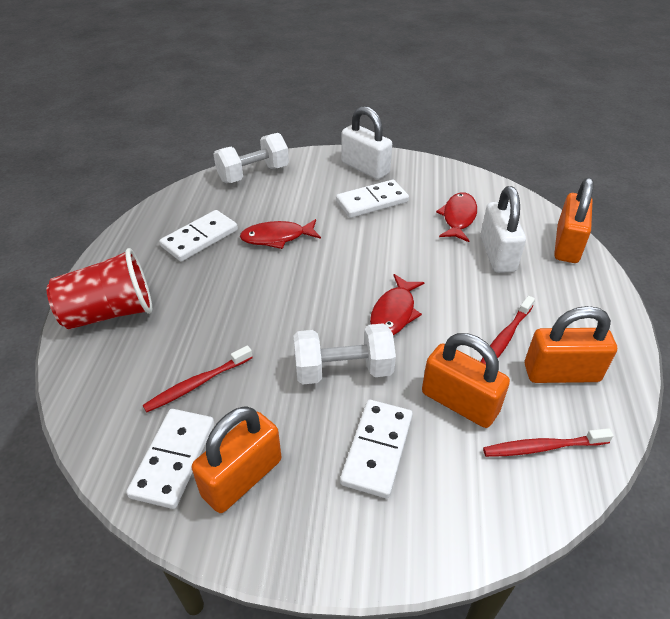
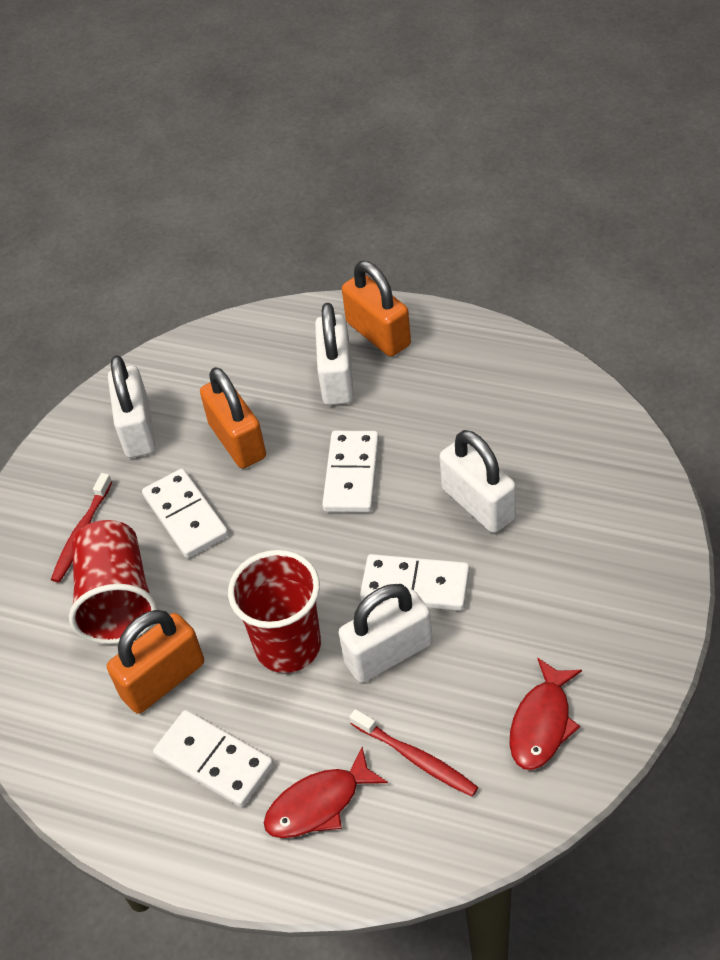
orange padlock: 4 -> 3
red cup: 1 -> 2
red fish: 3 -> 2
red toothbrush: 3 -> 2
white dumbbell: 2 -> 0
white padlock: 2 -> 4

